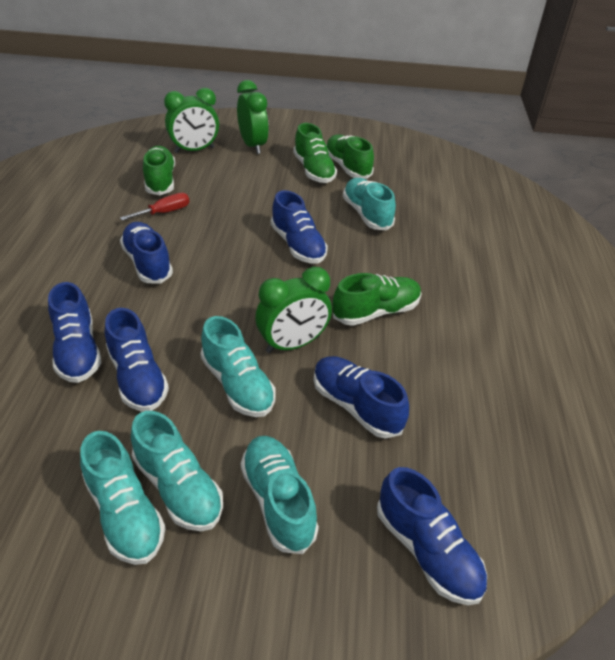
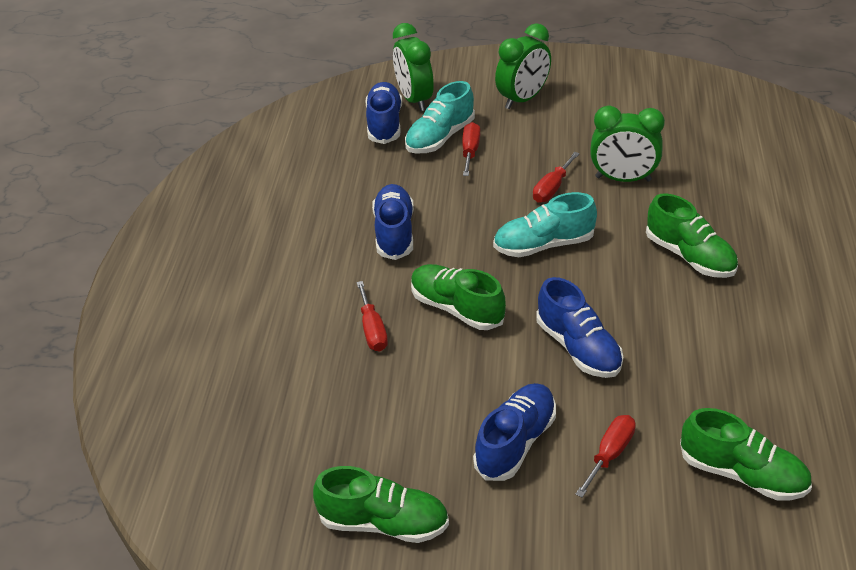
blue shoe: 6 -> 4
red screwdriver: 1 -> 4
turquoise shoe: 5 -> 2

